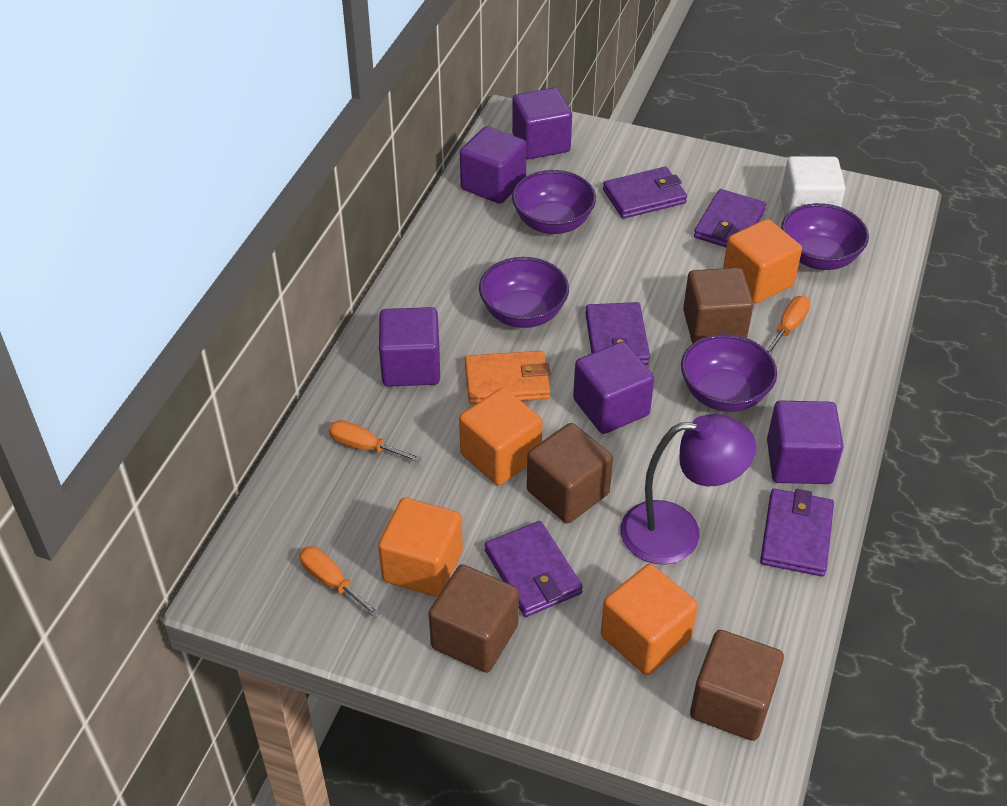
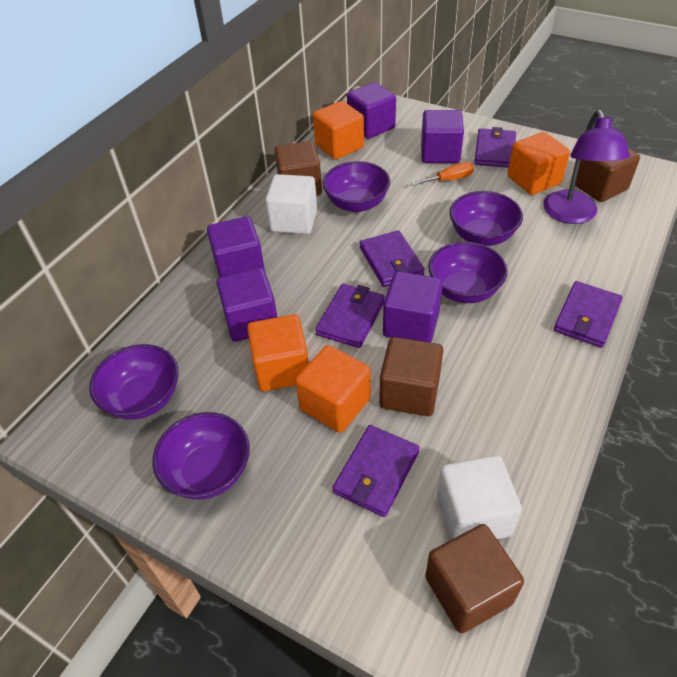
orange screwdriver: 3 -> 1
orange wallet: 1 -> 0
purple bowl: 4 -> 5
white cube: 1 -> 2

